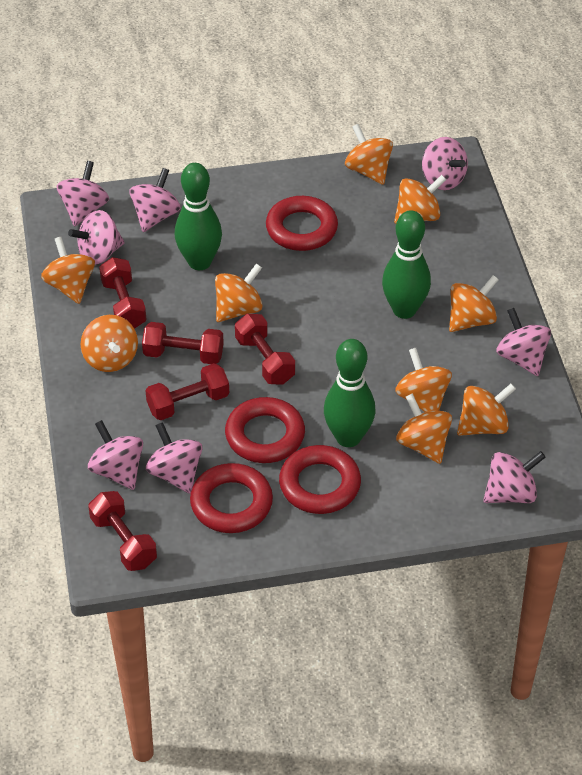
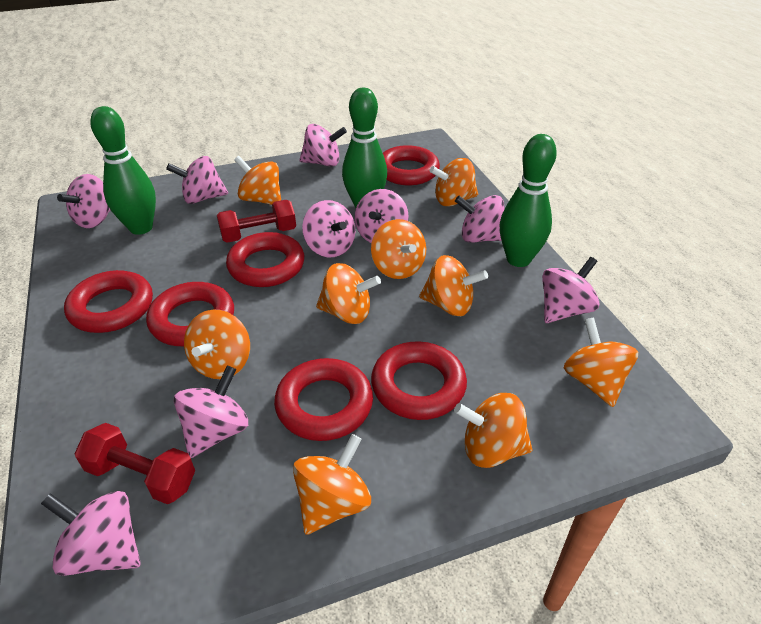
pink spinning top: 8 -> 9
red dumbbell: 5 -> 2
red ring: 4 -> 6

